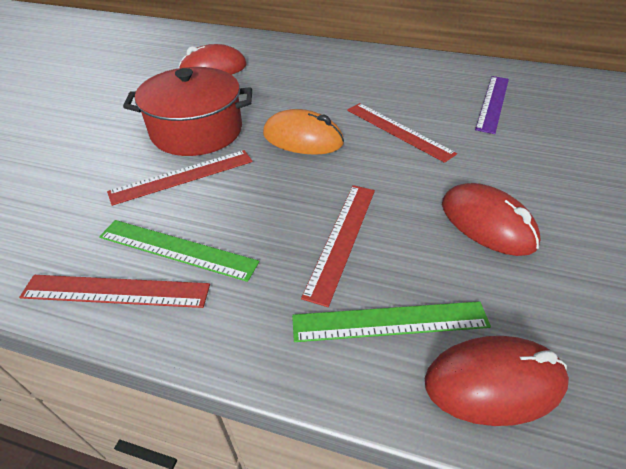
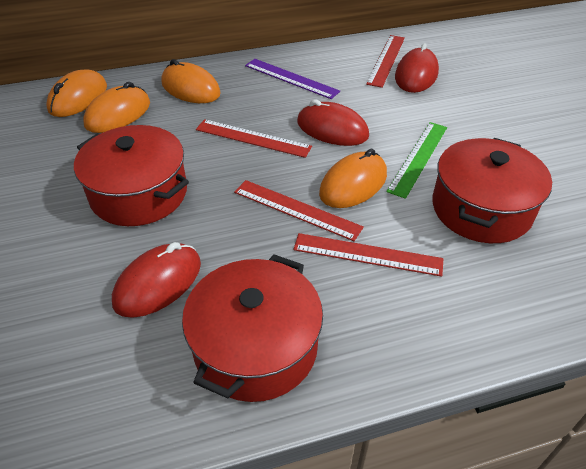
green ruler: 2 -> 1
orange mouse: 1 -> 4
red pot: 1 -> 3

